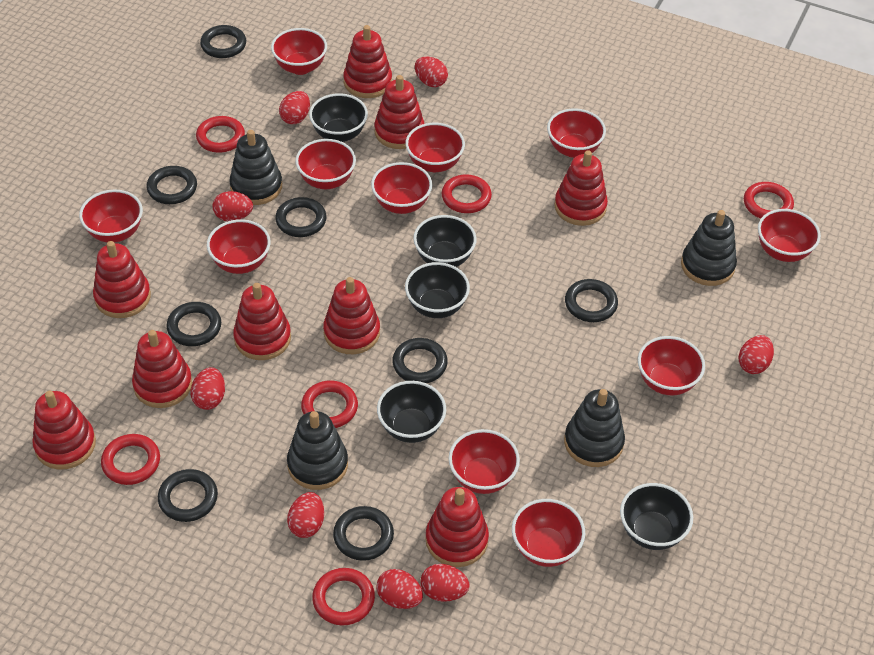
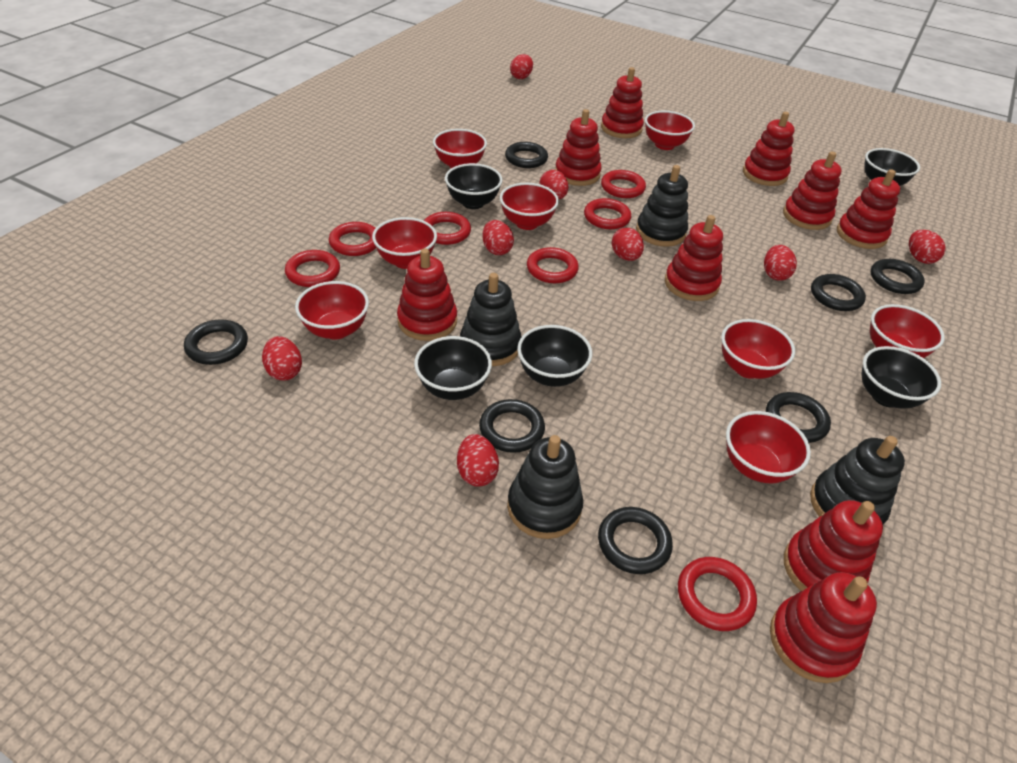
black ring: 8 -> 7
red bowl: 11 -> 8
red ring: 6 -> 7

